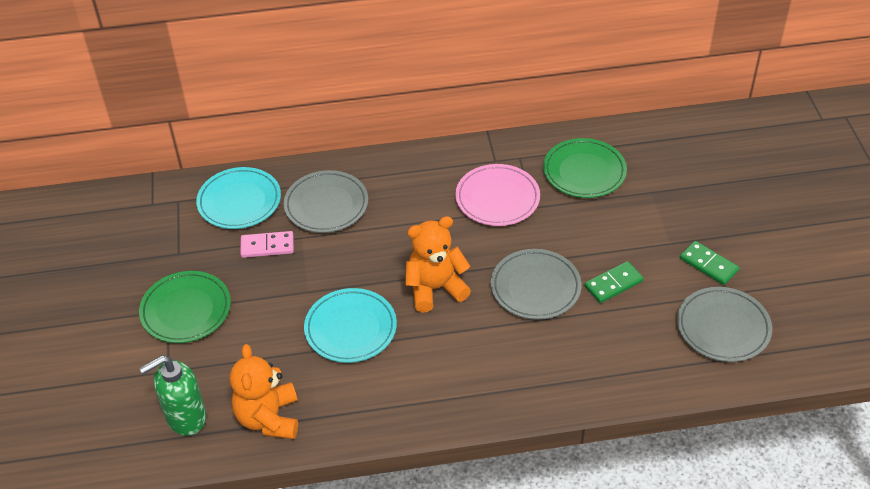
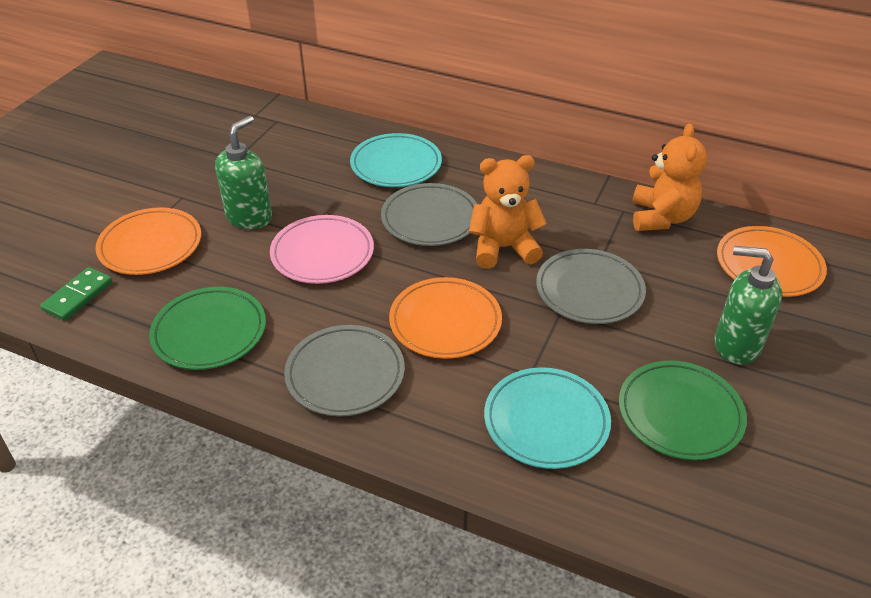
green domino: 2 -> 1
green soap dispenser: 1 -> 2
orange plate: 0 -> 3
pink domino: 1 -> 0

